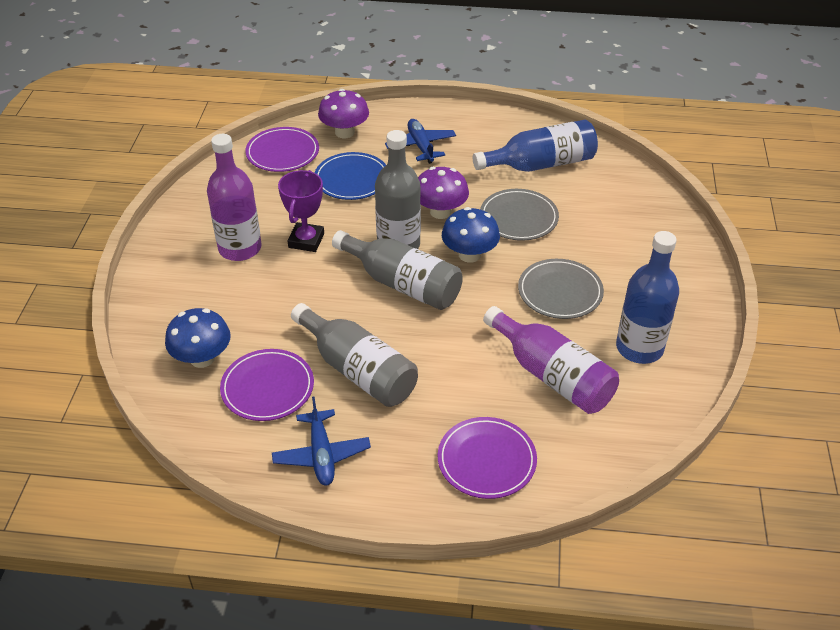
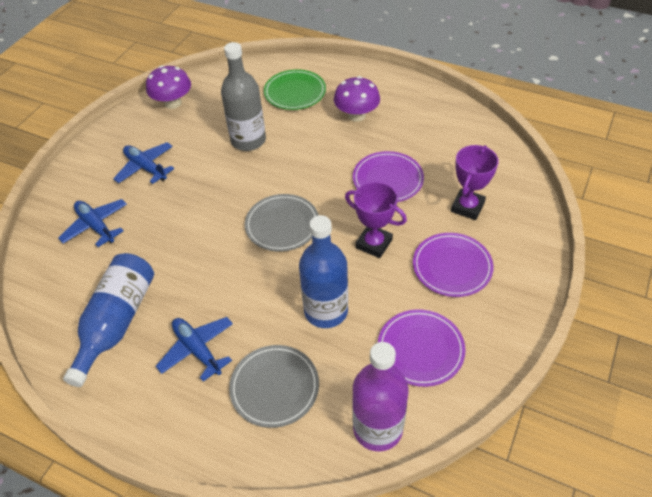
blue mushroom: 2 -> 0
blue plane: 2 -> 3
blue plate: 1 -> 0
green plate: 0 -> 1
grey bottle: 3 -> 1
purple bottle: 2 -> 1
purple trophy: 1 -> 2

